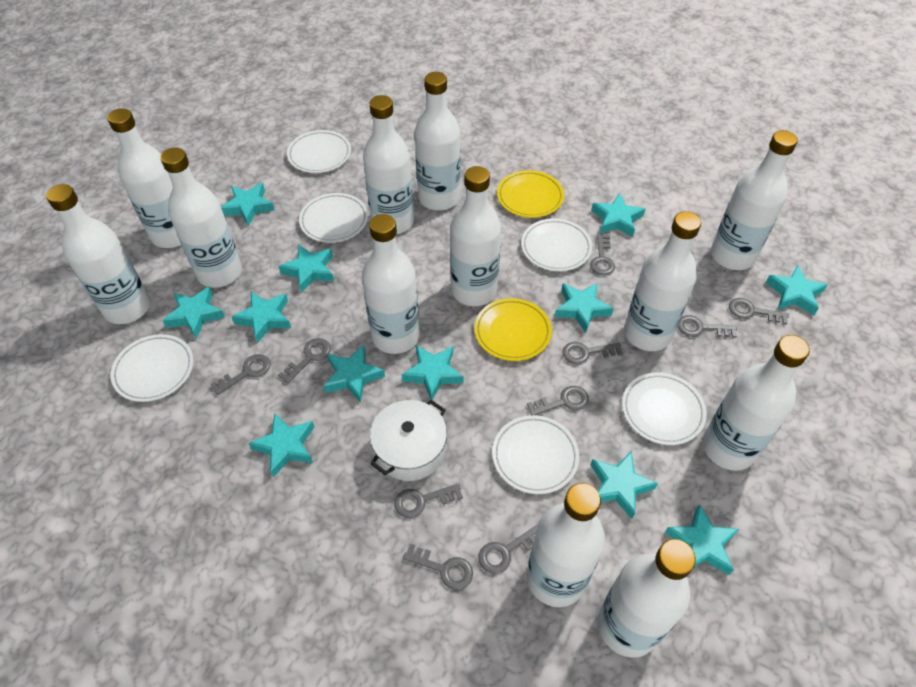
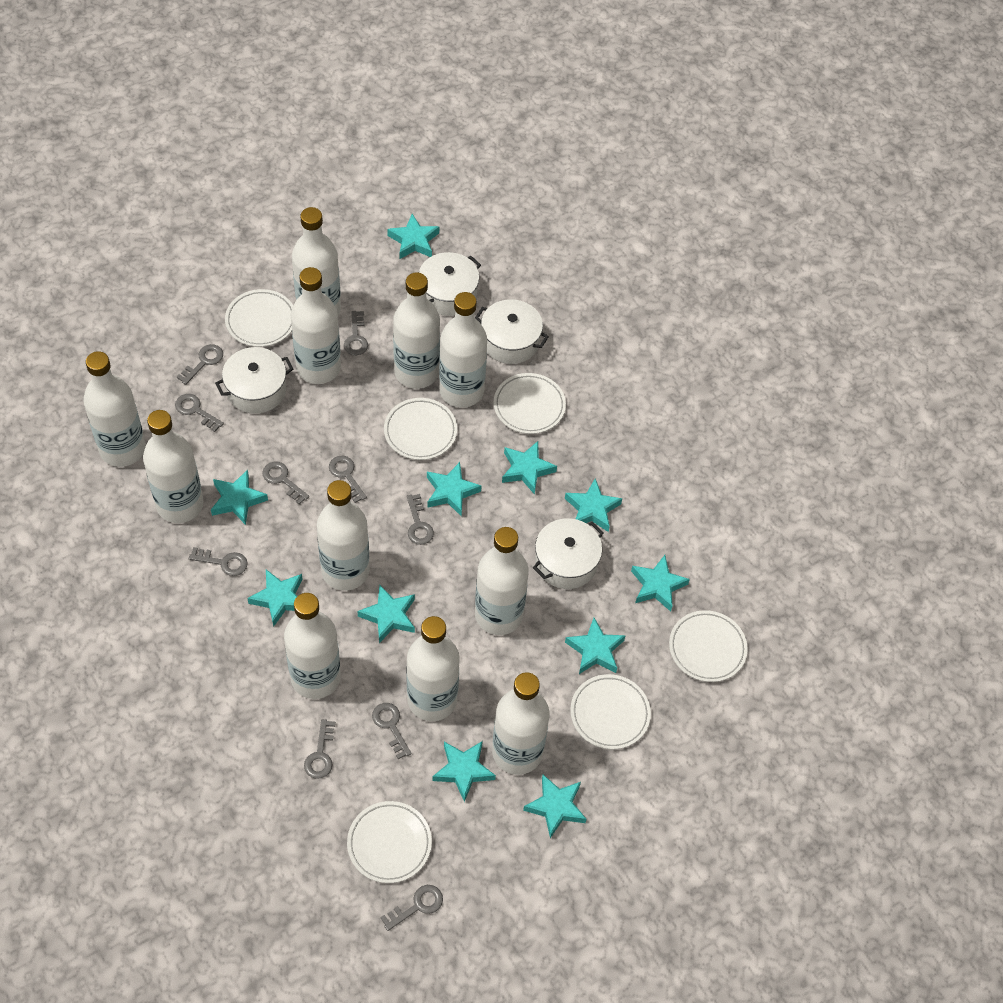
turquoise star: 12 -> 11
white bottle: 12 -> 11
white pot: 1 -> 4
yellow plate: 2 -> 0

